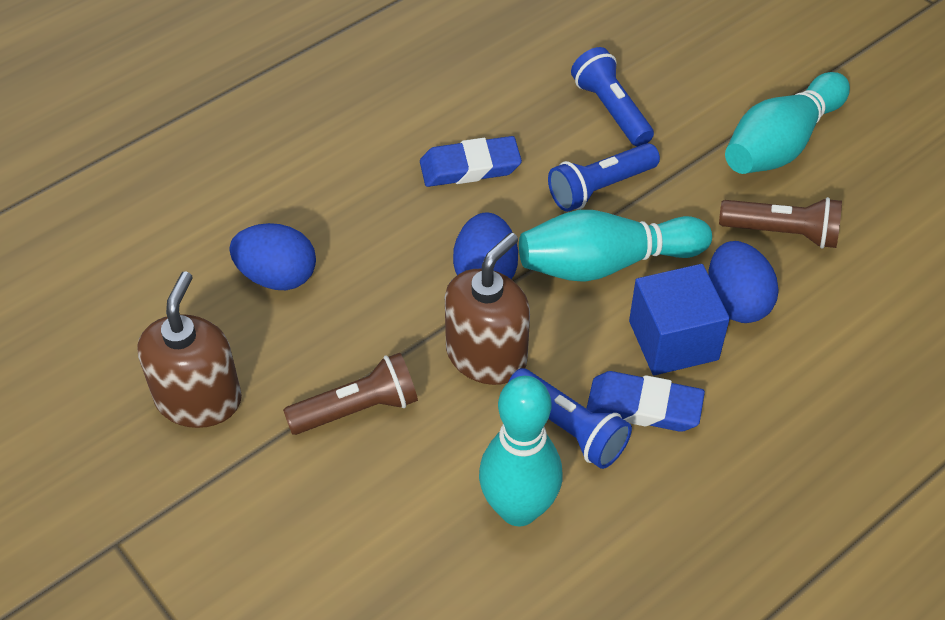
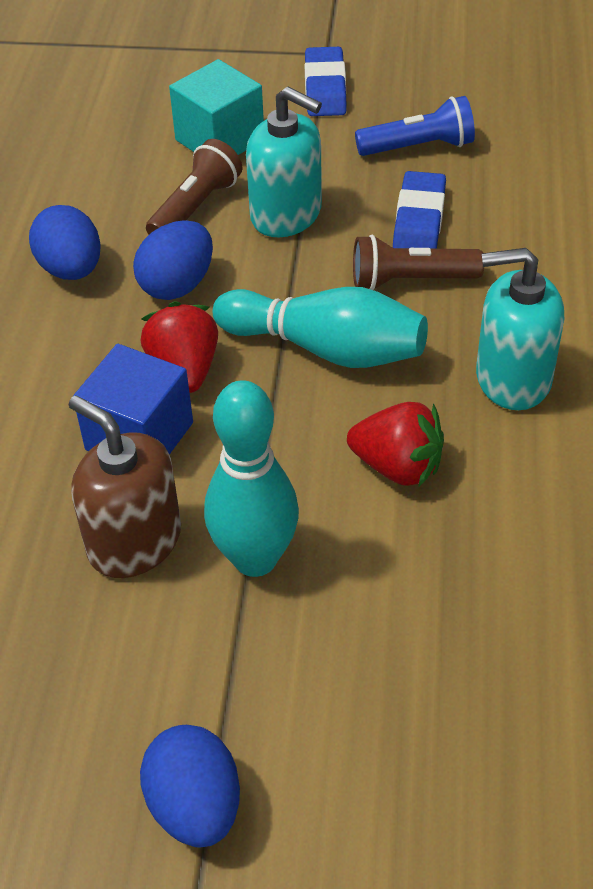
blue flashlight: 3 -> 1
brown soap dispenser: 2 -> 1
red strawberry: 0 -> 2
turquoise bowling pin: 3 -> 2
turquoise cube: 0 -> 1
turquoise soap dispenser: 0 -> 2

